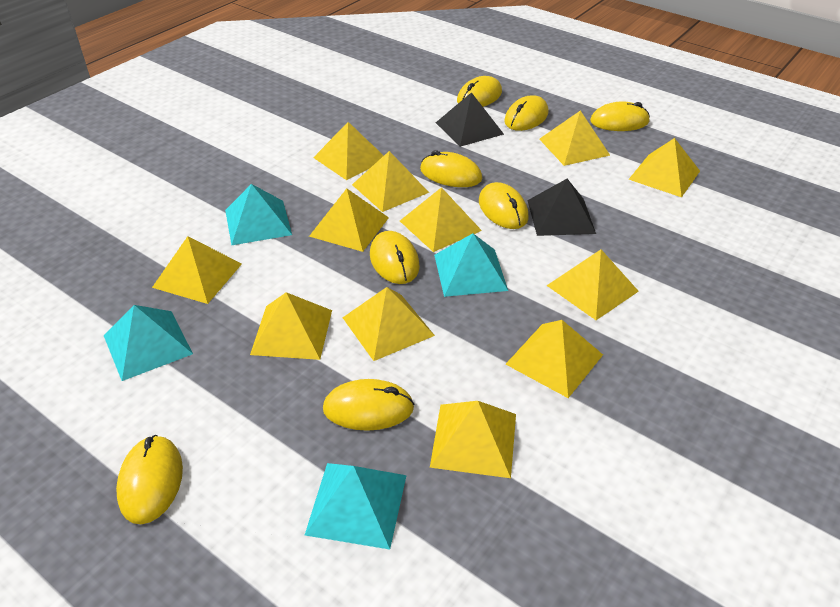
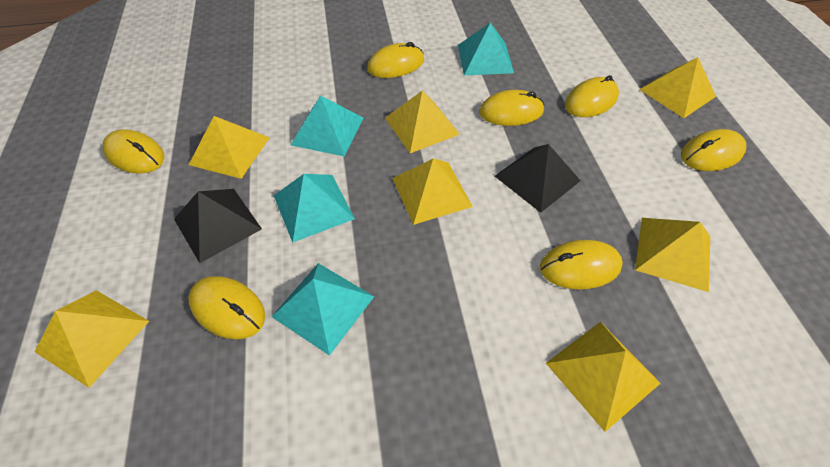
yellow mouse: 8 -> 7
yellow pyramid: 12 -> 7

